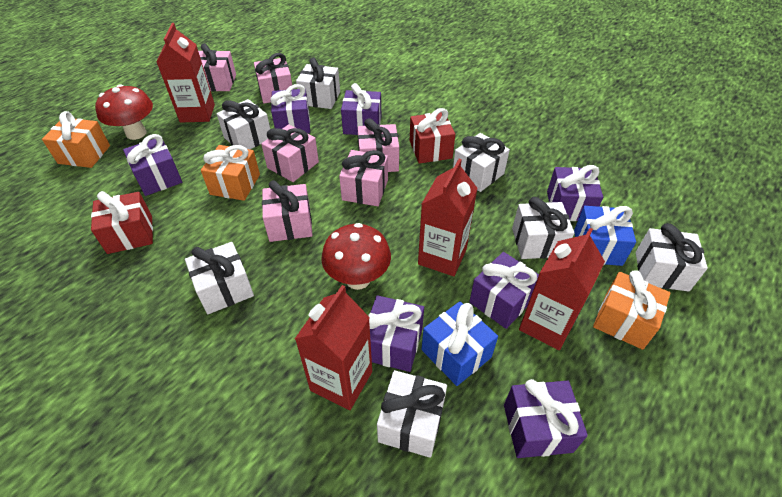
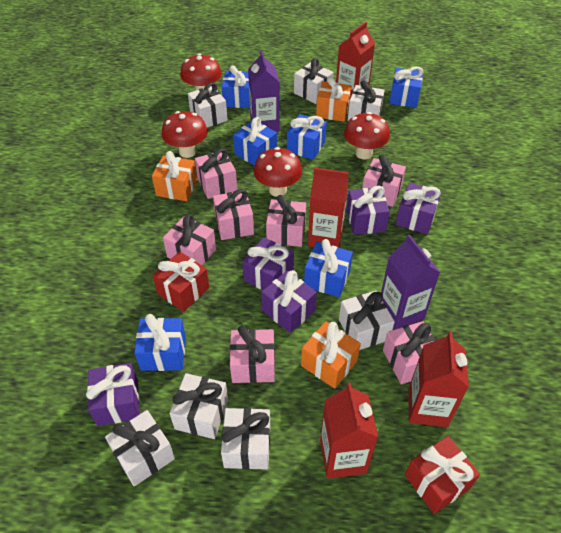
blue gift: 2 -> 6
pink gift: 6 -> 7
purple carton: 0 -> 2
purple gift: 7 -> 5
red mushroom: 2 -> 4

